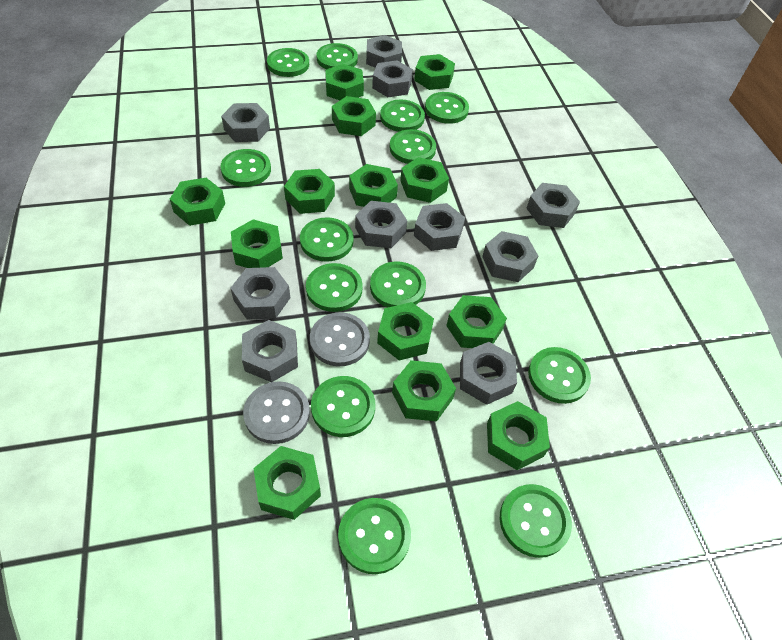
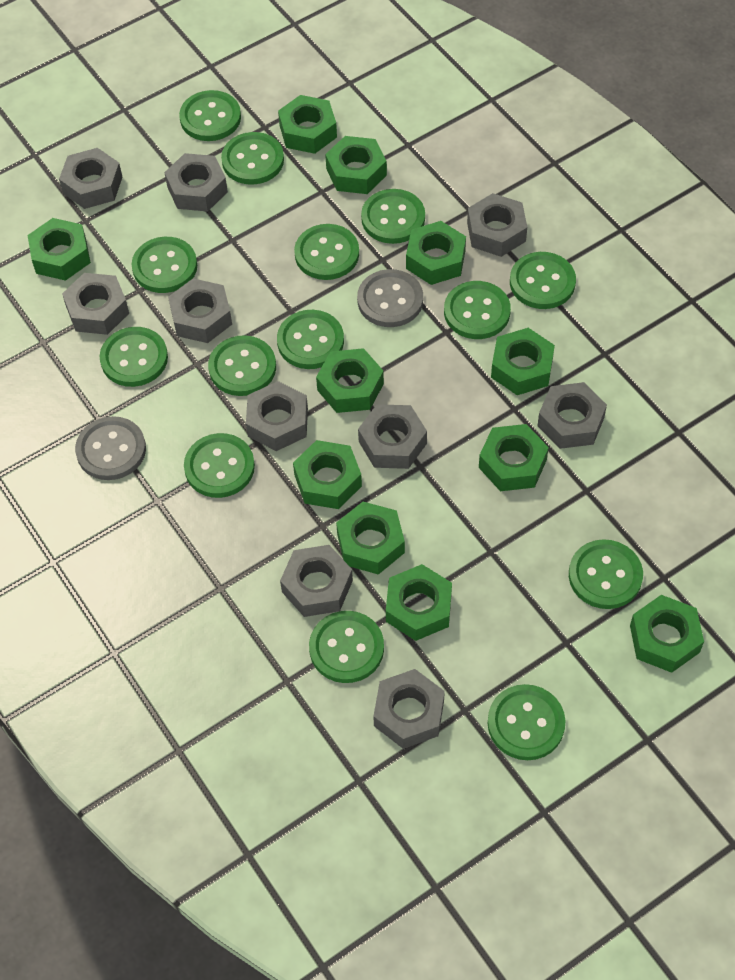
green button: 13 -> 14
green nut: 13 -> 11

